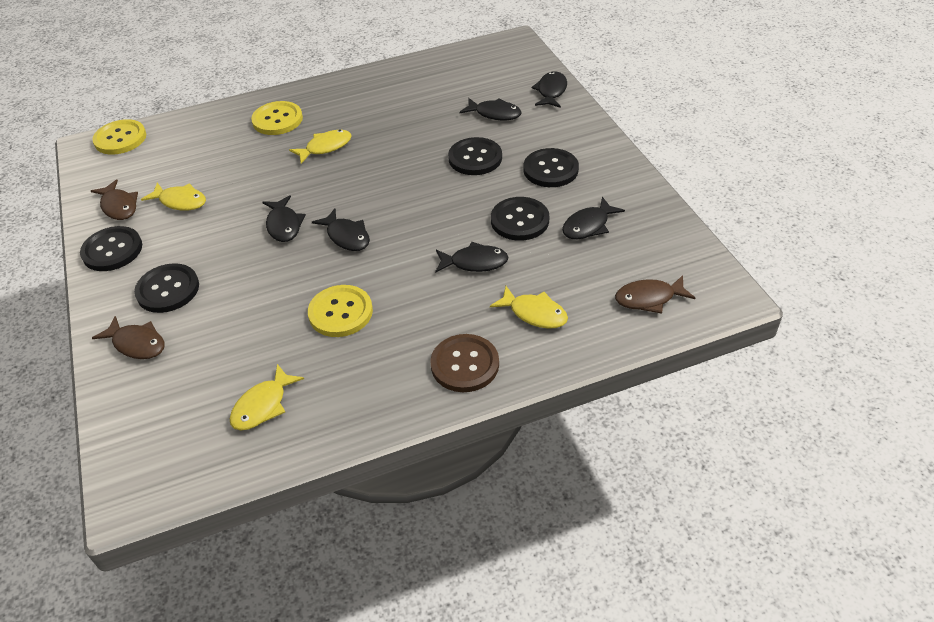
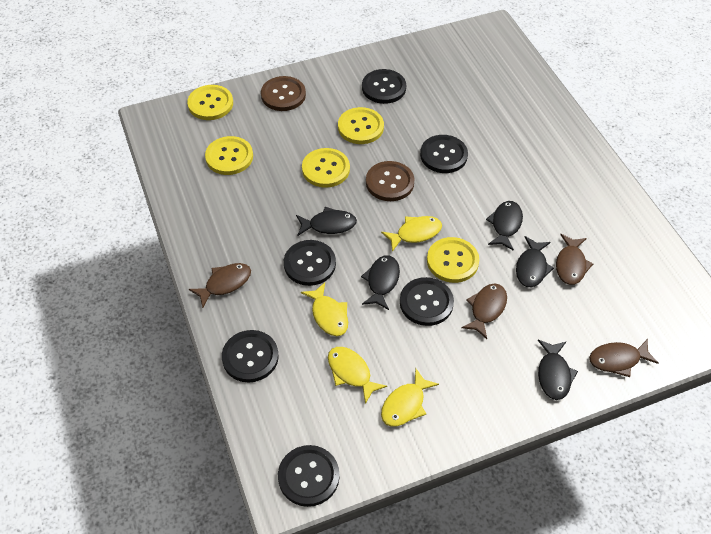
black button: 5 -> 6
black fish: 6 -> 5
brown button: 1 -> 2
brown fish: 3 -> 4
yellow button: 3 -> 5

